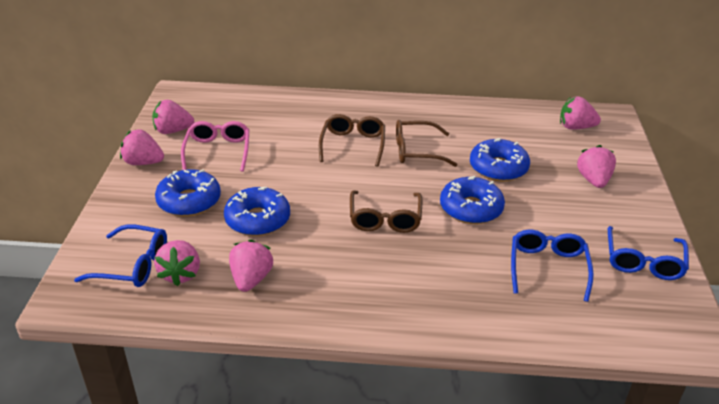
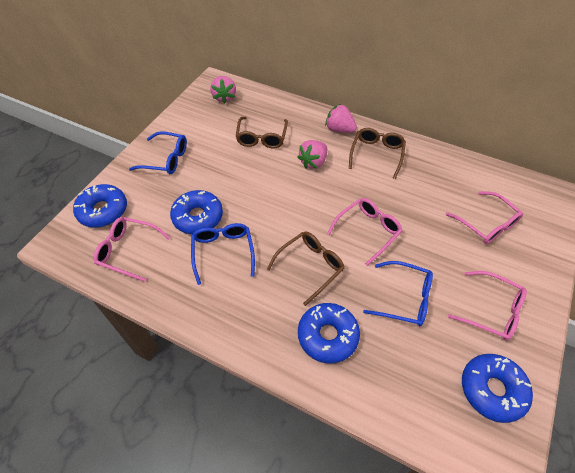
pink glasses: 1 -> 4
pink strawberry: 6 -> 3

